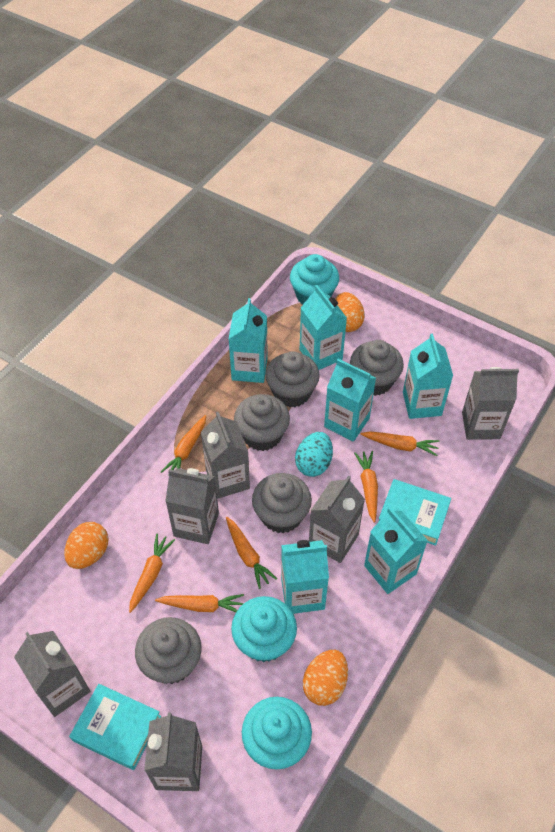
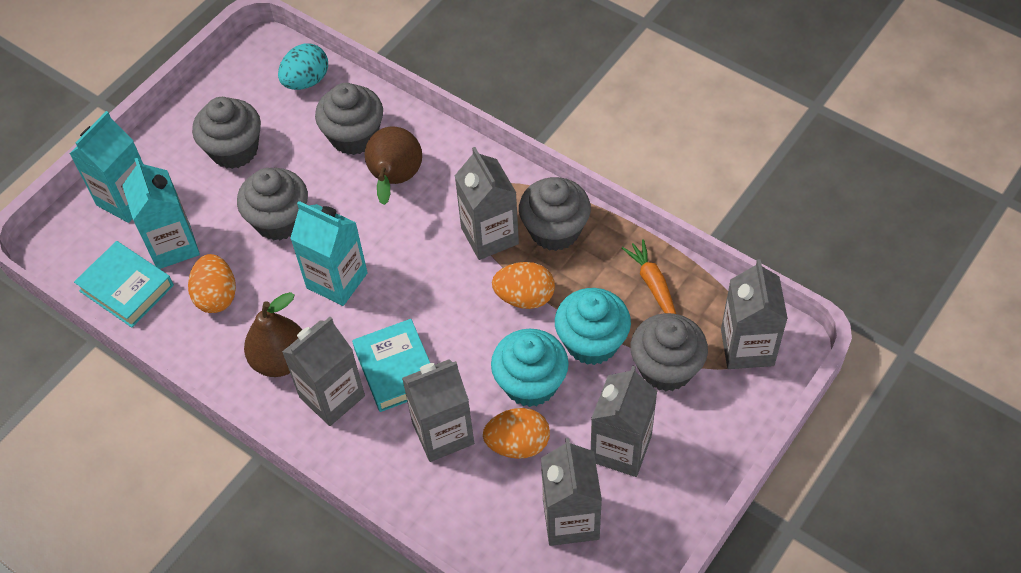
brown pear: 0 -> 2
orange carrot: 6 -> 1
turquoise carton: 6 -> 3
turquoise cupcake: 3 -> 2

